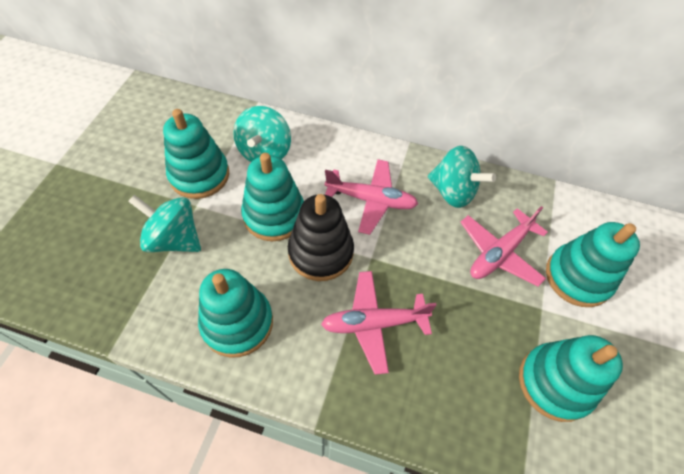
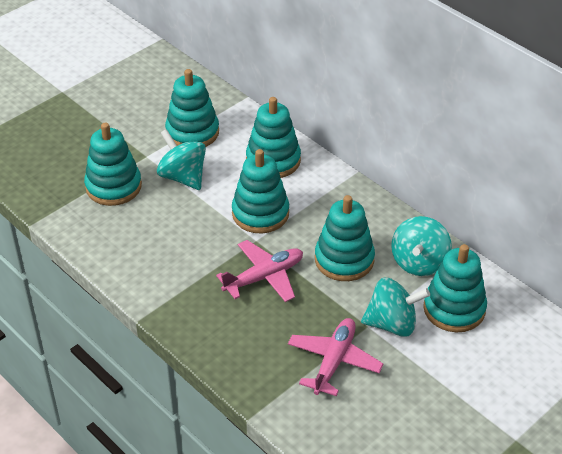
black stacking toy: 1 -> 0
pink plane: 3 -> 2
turquoise stacking toy: 5 -> 6

